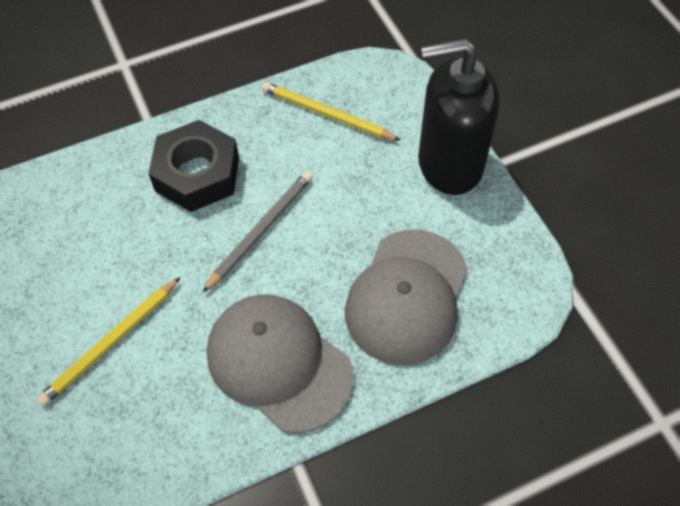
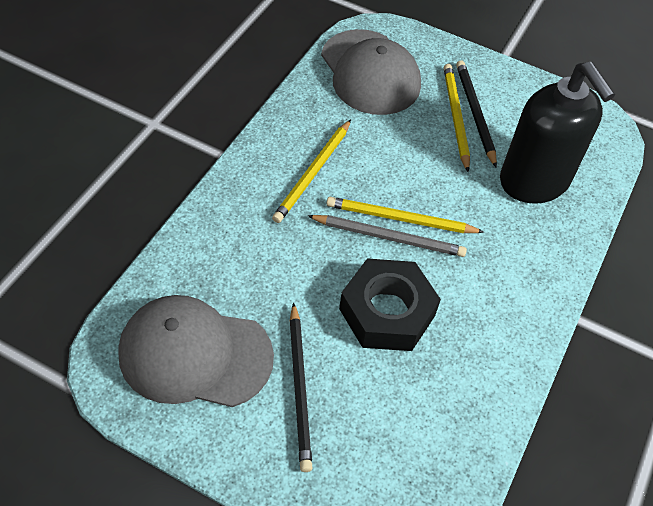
black pencil: 0 -> 2
yellow pencil: 2 -> 3

